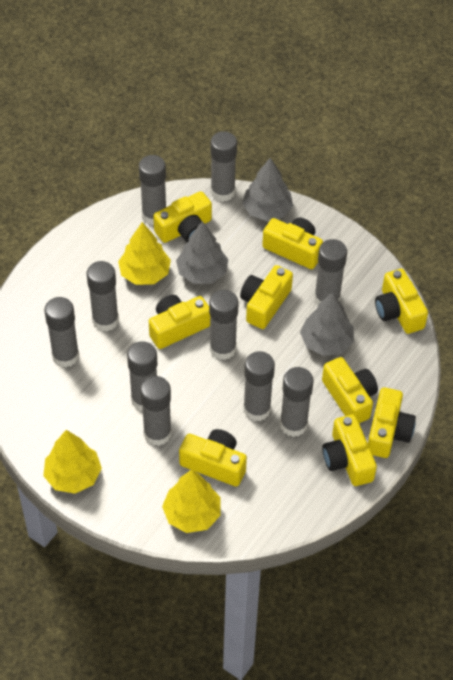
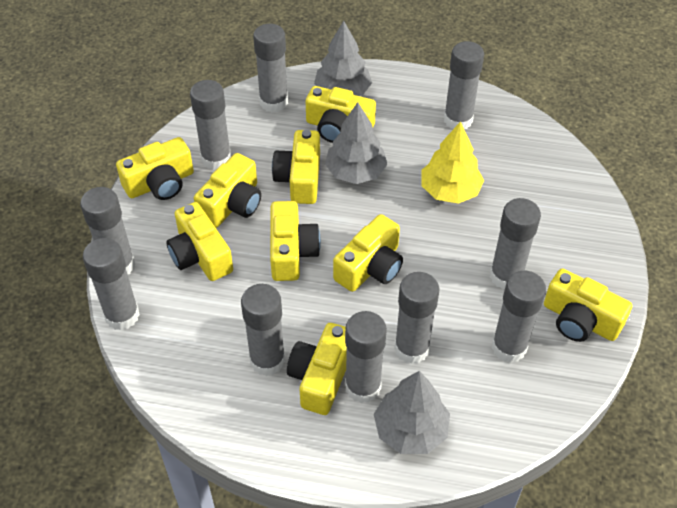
yellow tree: 3 -> 1

